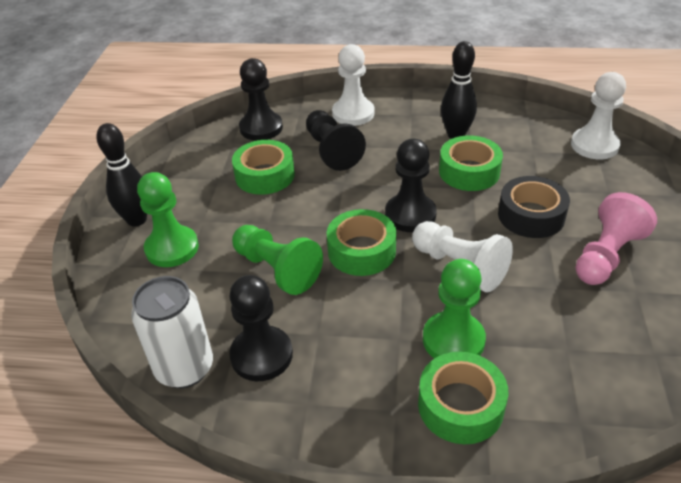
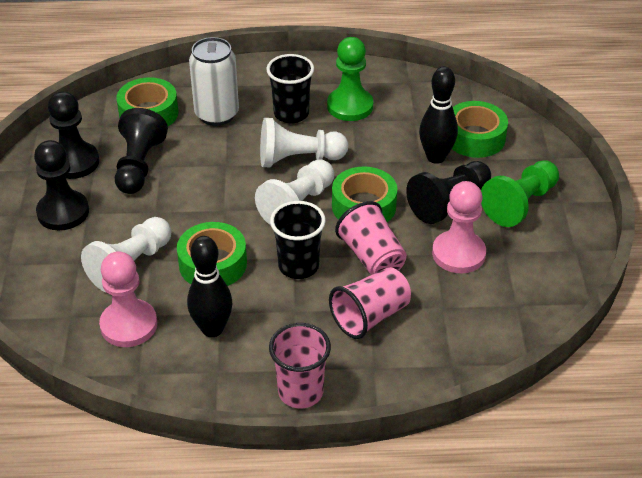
black cup: 0 -> 2
black tape: 1 -> 0
green pawn: 3 -> 2
pink cup: 0 -> 3
pink pawn: 1 -> 2

